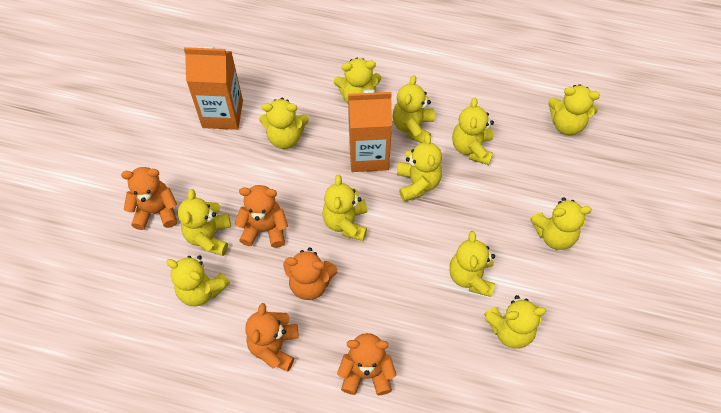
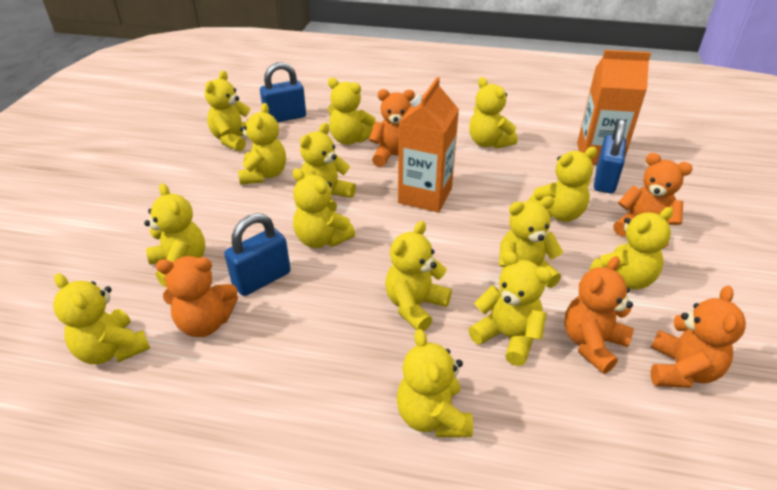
blue padlock: 0 -> 3
yellow teddy bear: 12 -> 14

